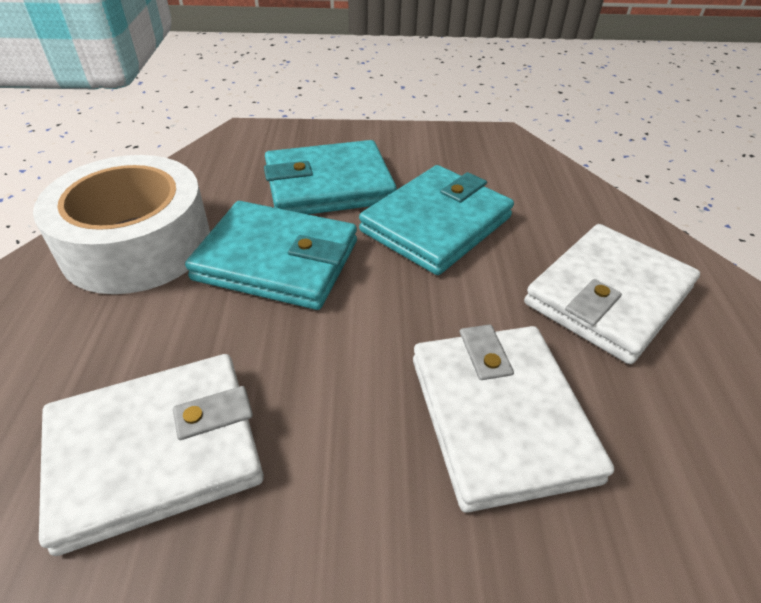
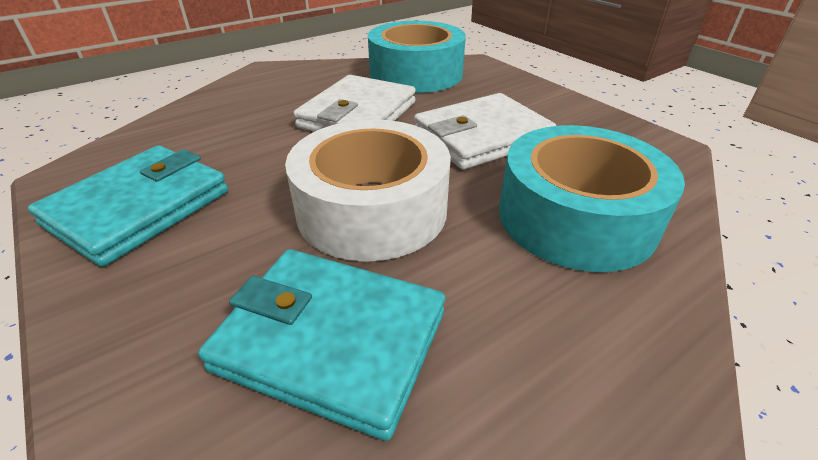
turquoise tape: 0 -> 2
turquoise wallet: 3 -> 2
white wallet: 3 -> 2

